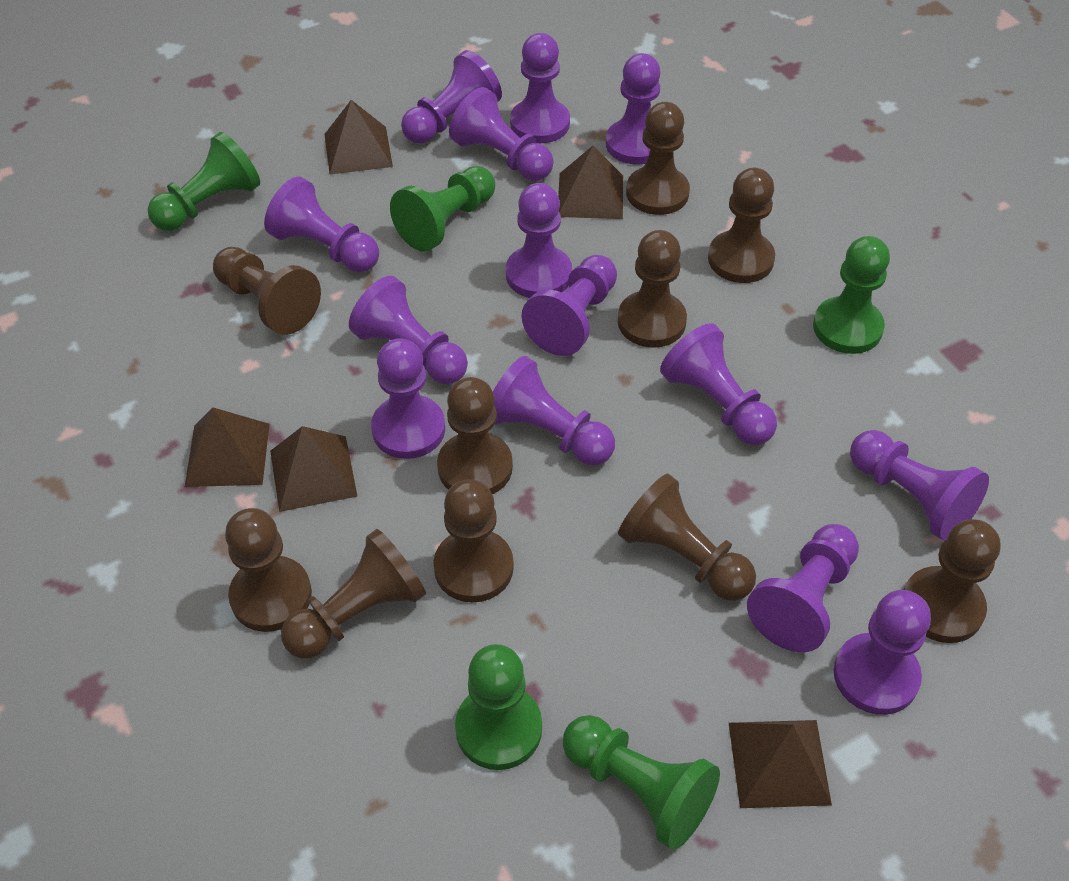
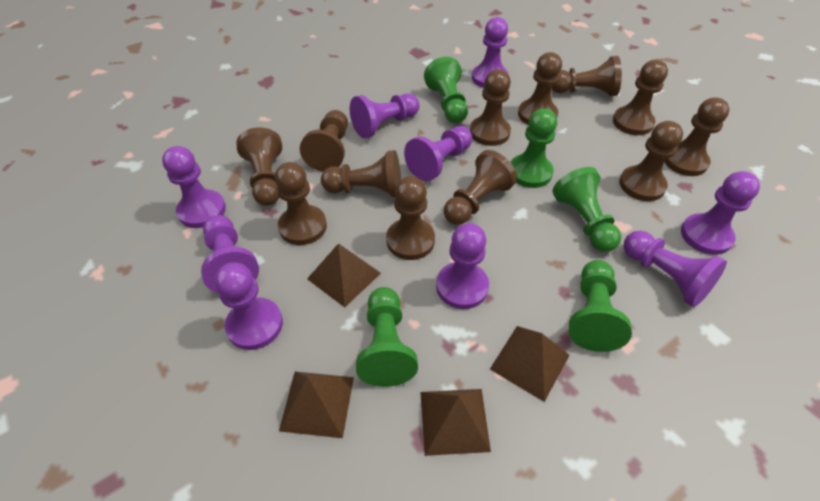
brown pawn: 10 -> 12
brown pyramid: 5 -> 4
purple pawn: 14 -> 9

